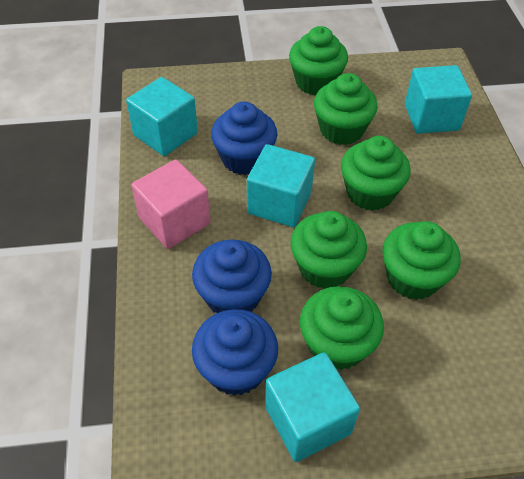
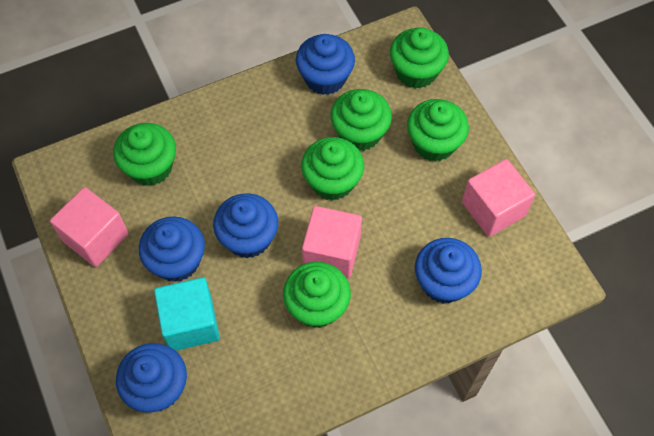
blue cupcake: 3 -> 5
pink cube: 1 -> 3
turquoise cube: 4 -> 1

